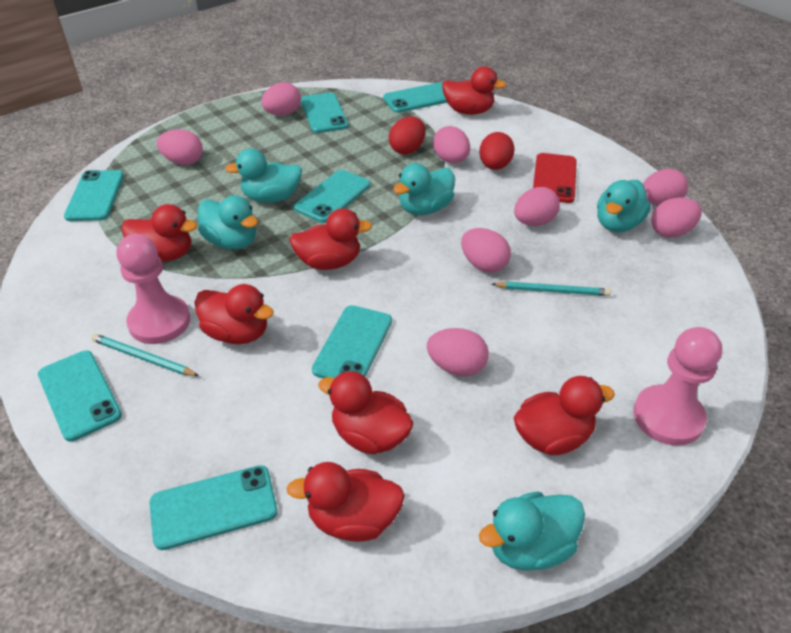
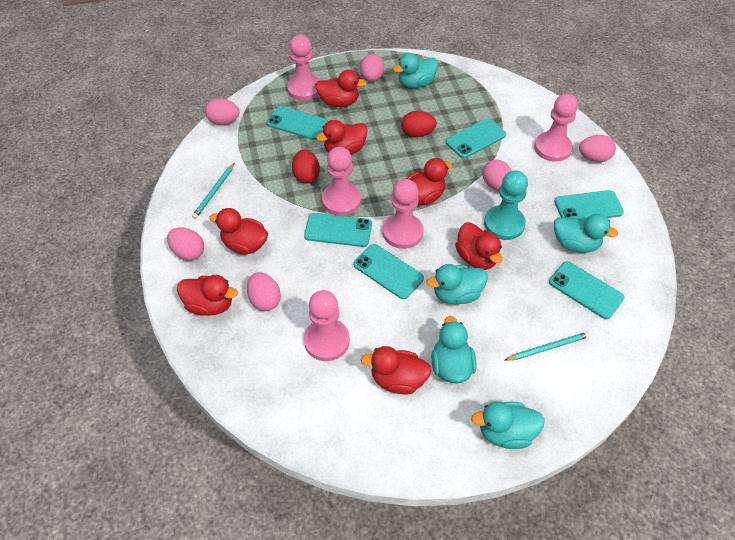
pink egg: 8 -> 6
pink pawn: 2 -> 5
red phone: 1 -> 0
turquoise pawn: 0 -> 1
turquoise phone: 7 -> 6

